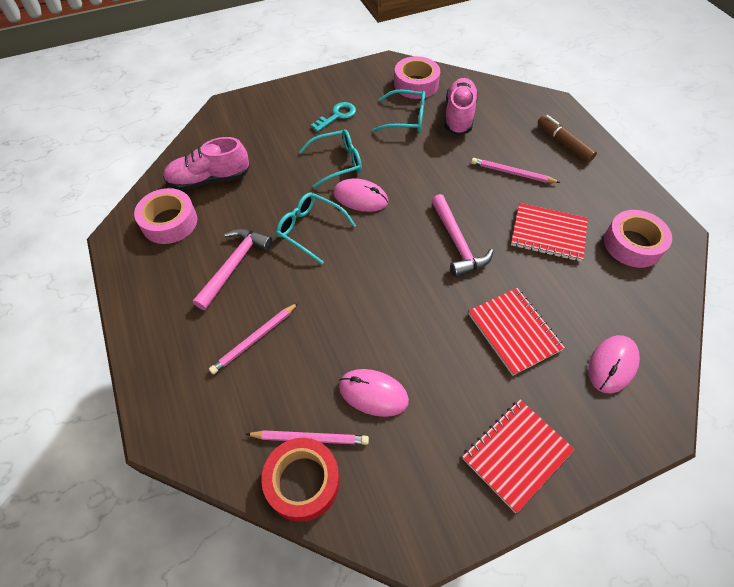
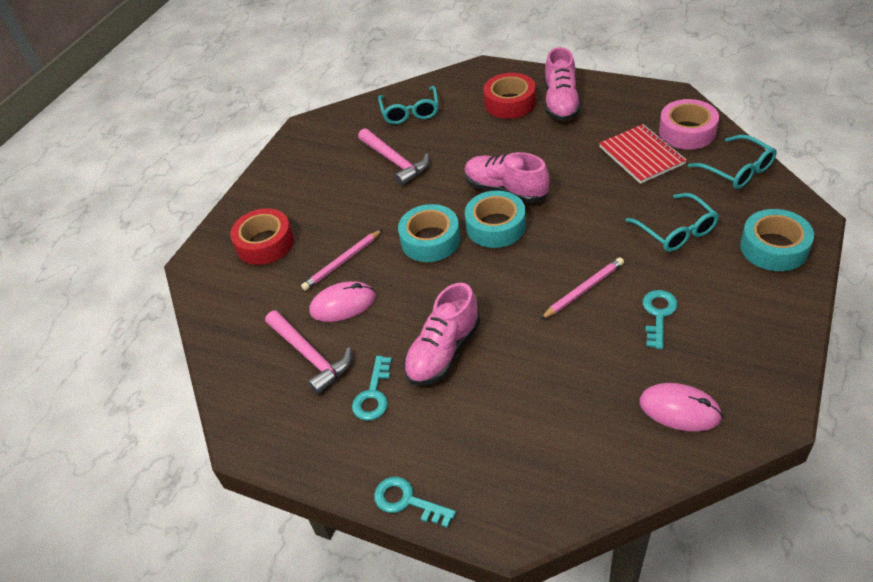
brown marker: 1 -> 0
pink mouse: 3 -> 2
pink pencil: 3 -> 2
pink shoe: 2 -> 3
pink tape: 3 -> 1
red notebook: 3 -> 1
red tape: 1 -> 2
turquoise key: 1 -> 3
turquoise tape: 0 -> 3

